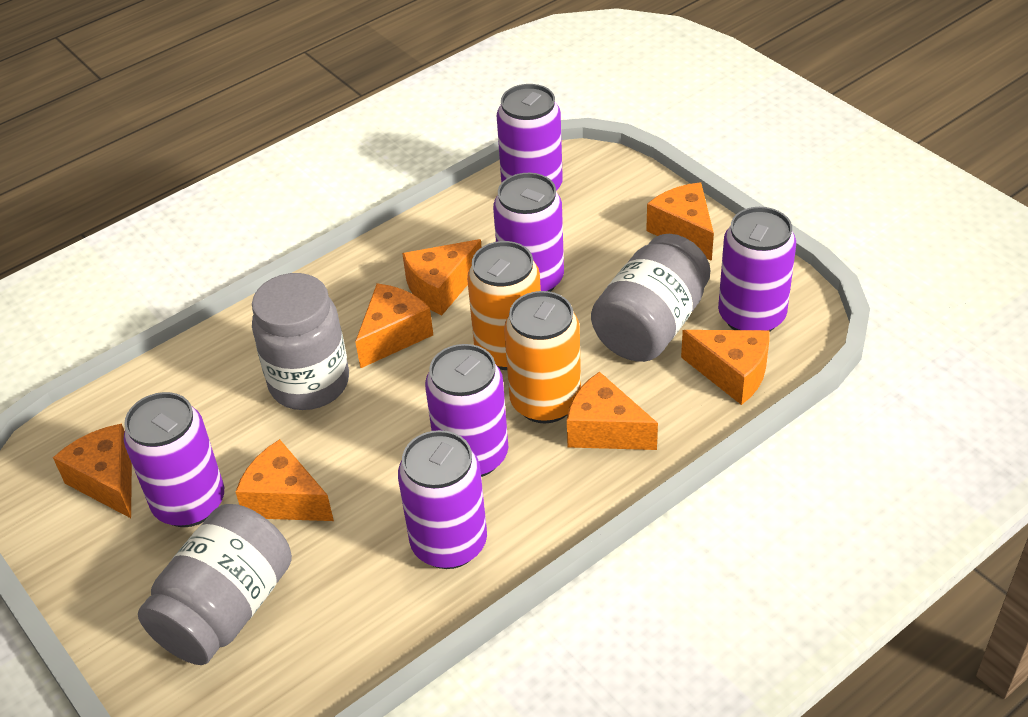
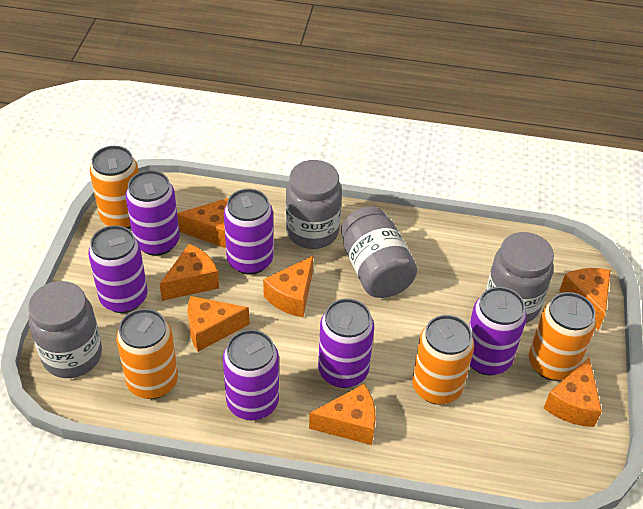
grey jar: 3 -> 4
orange can: 2 -> 4

